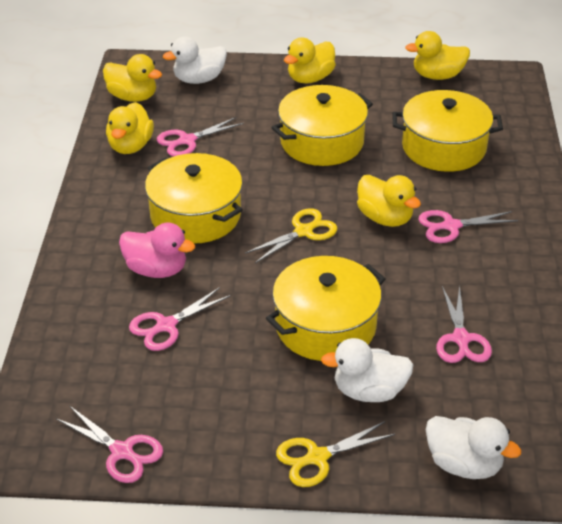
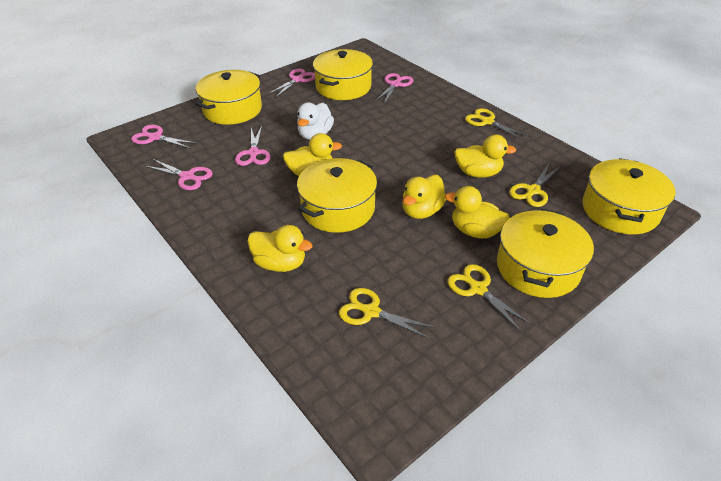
pink duck: 1 -> 0
white duck: 3 -> 1
yellow pot: 4 -> 5
yellow scissors: 2 -> 4

